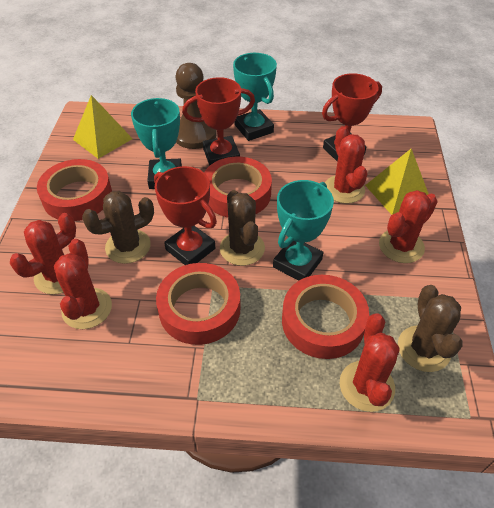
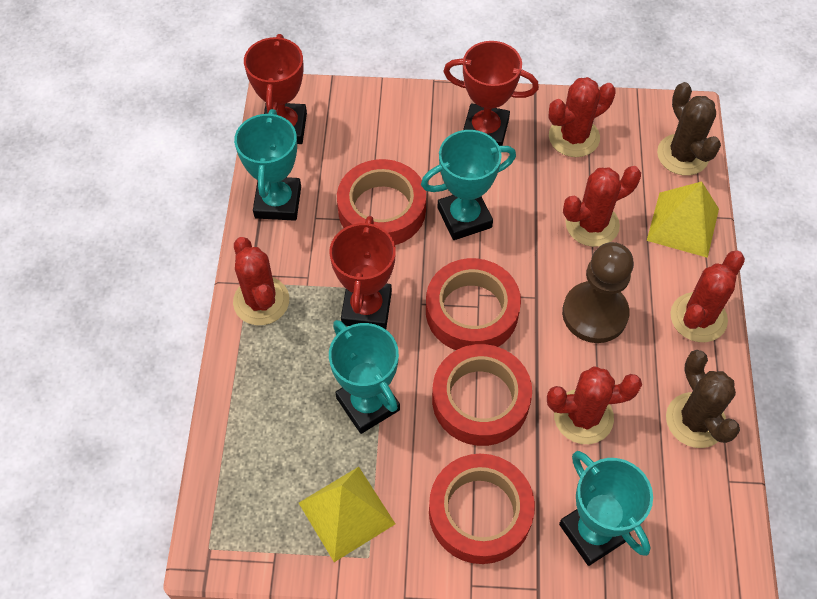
brown cactus: 3 -> 2
turquoise trophy: 3 -> 4

